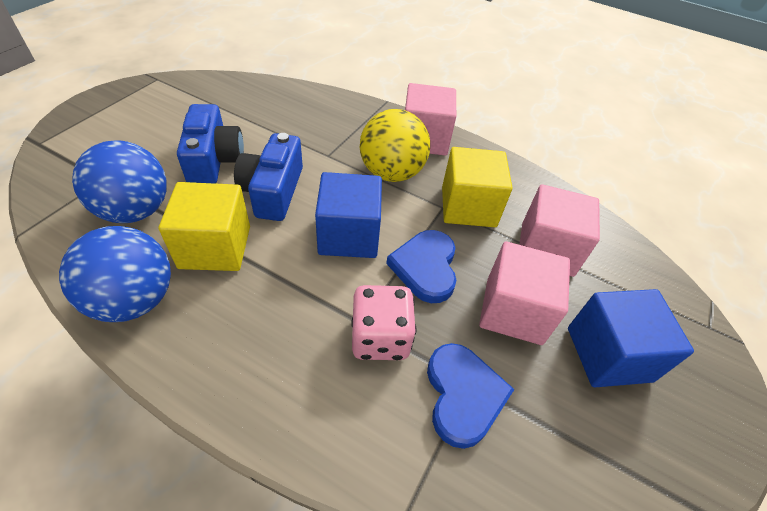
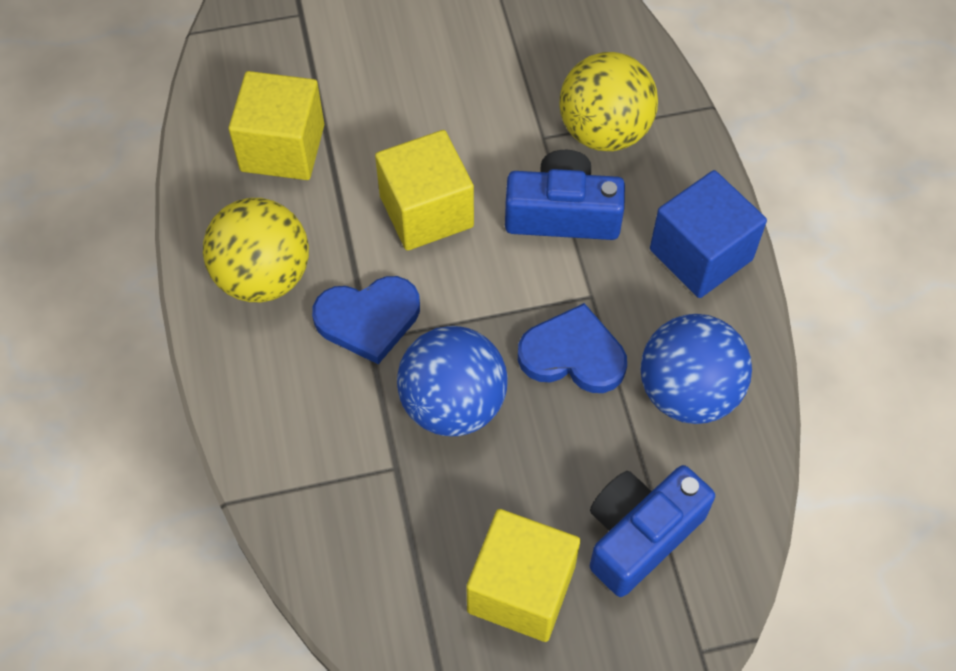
blue cube: 2 -> 1
pink cube: 3 -> 0
pink dice: 1 -> 0
yellow ball: 1 -> 2
yellow cube: 2 -> 3

